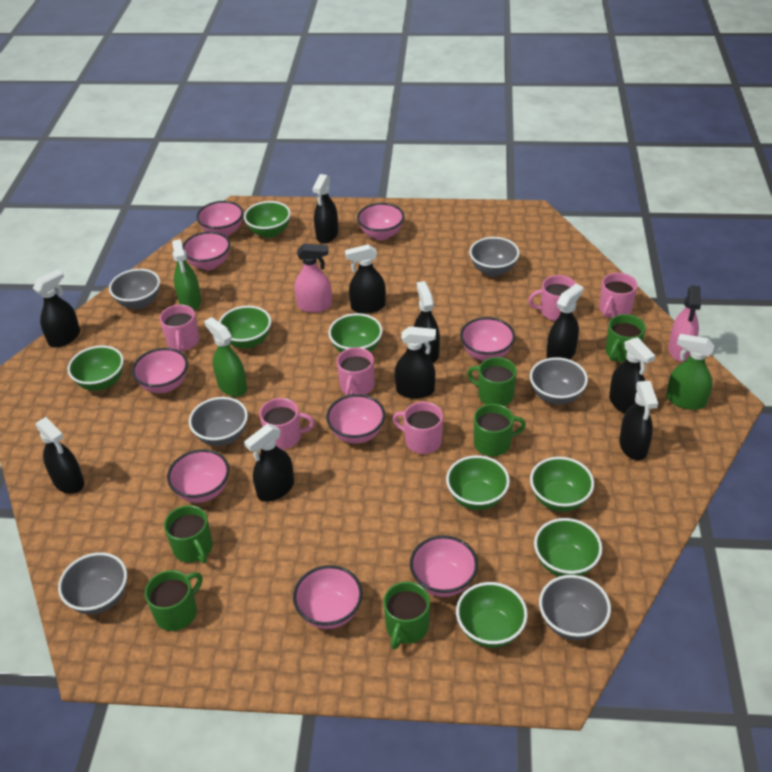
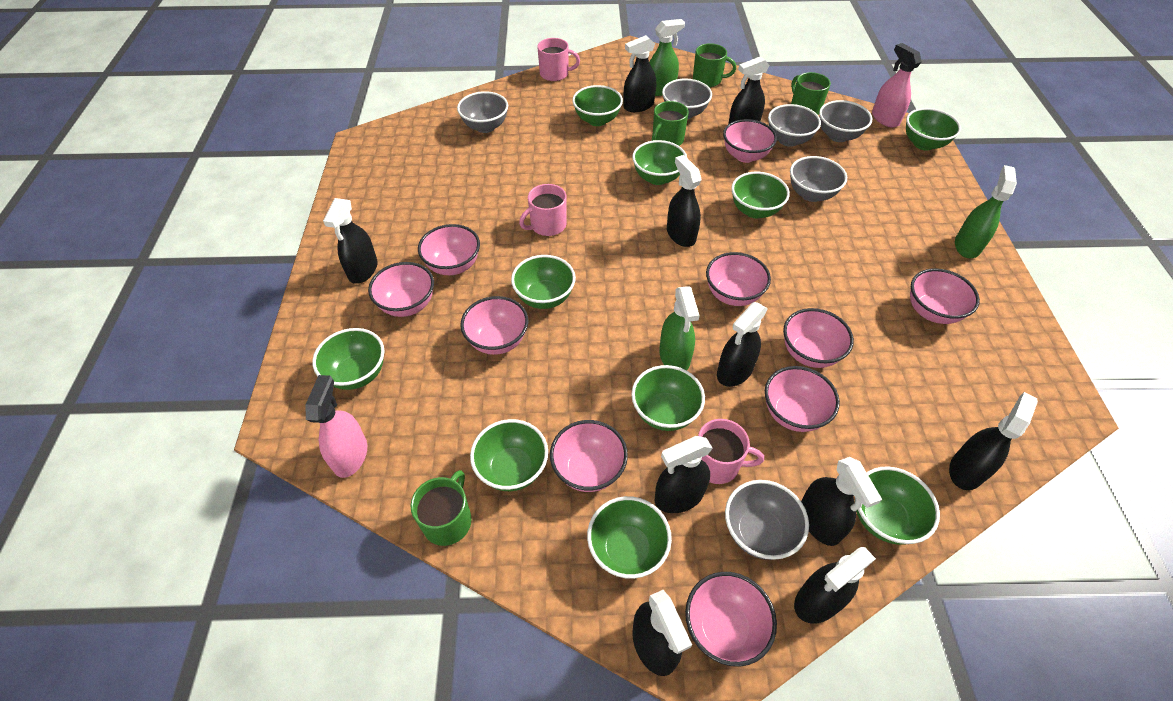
green bowl: 8 -> 10
green mug: 6 -> 4
pink bowl: 9 -> 10
pink mug: 6 -> 3

